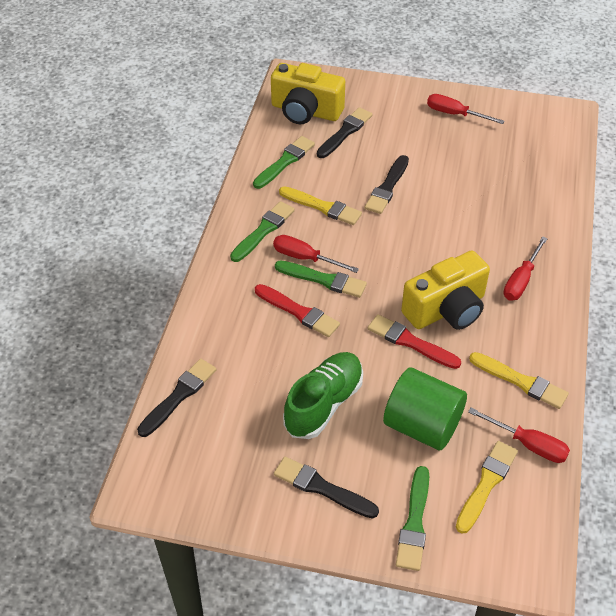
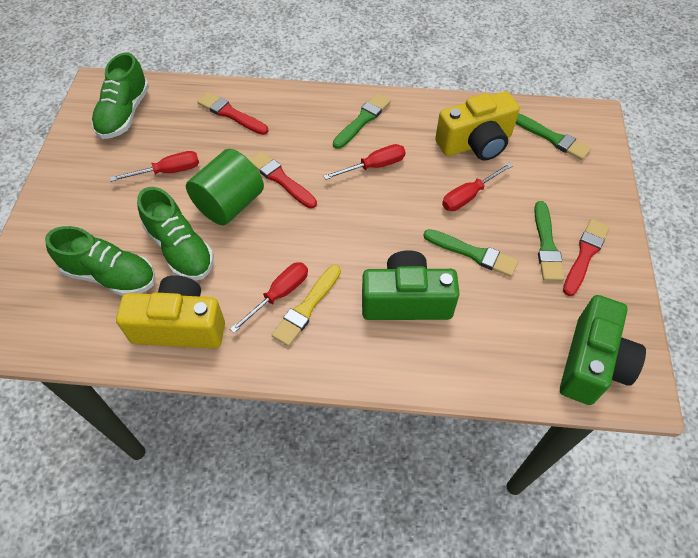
black brush: 4 -> 0
green camera: 0 -> 2
green shoe: 1 -> 3
red brush: 2 -> 3
yellow brush: 3 -> 1

